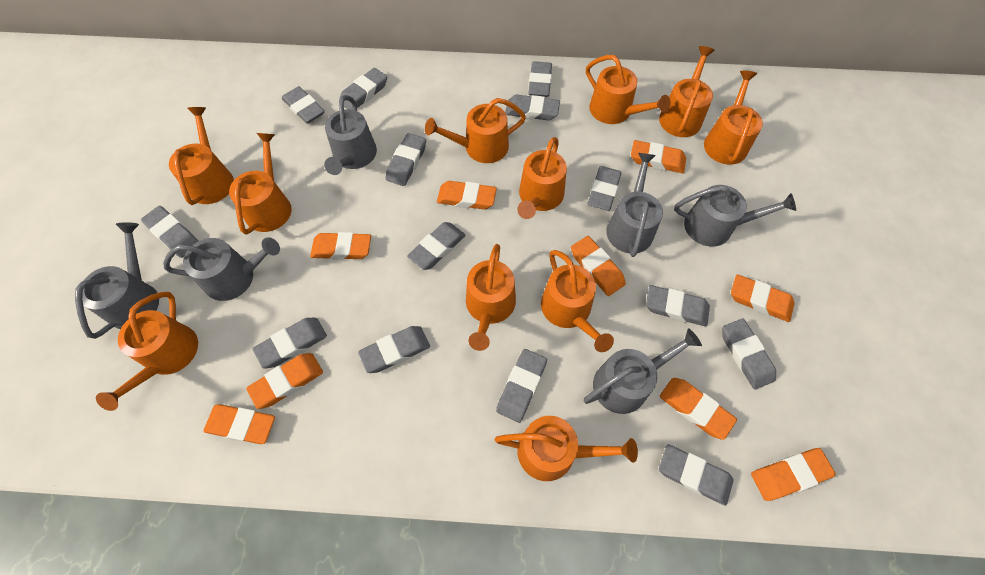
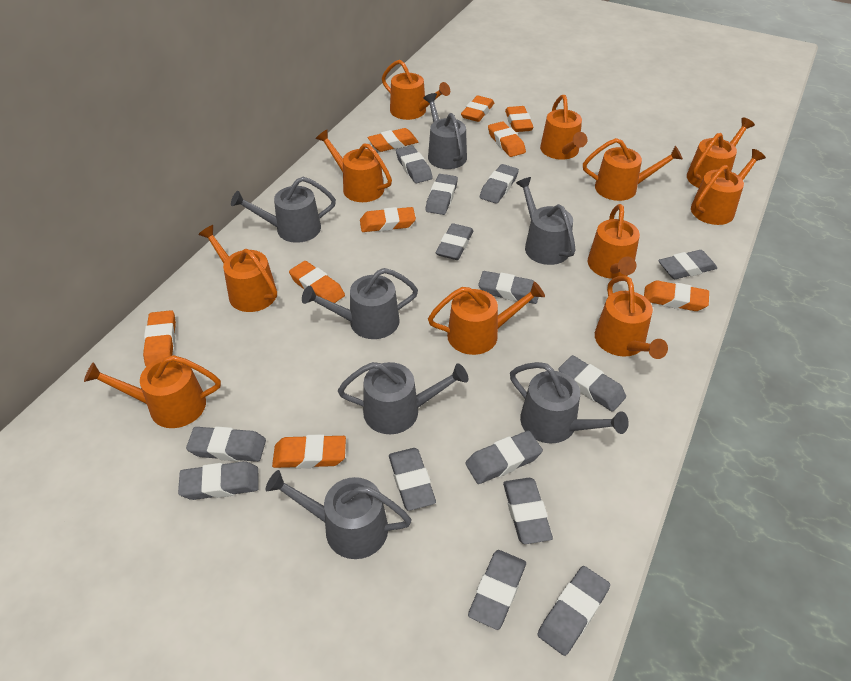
grey watering can: 6 -> 7

